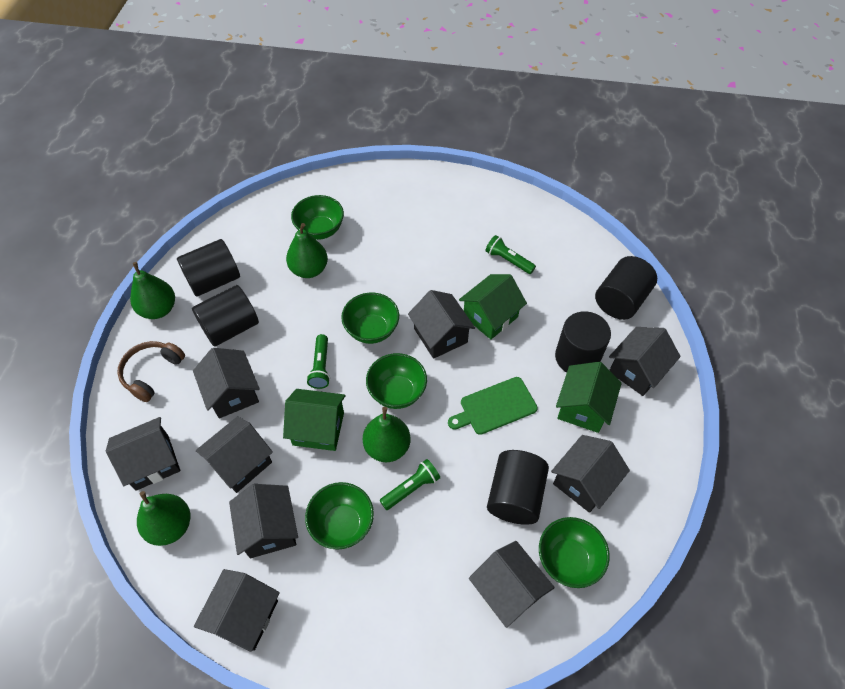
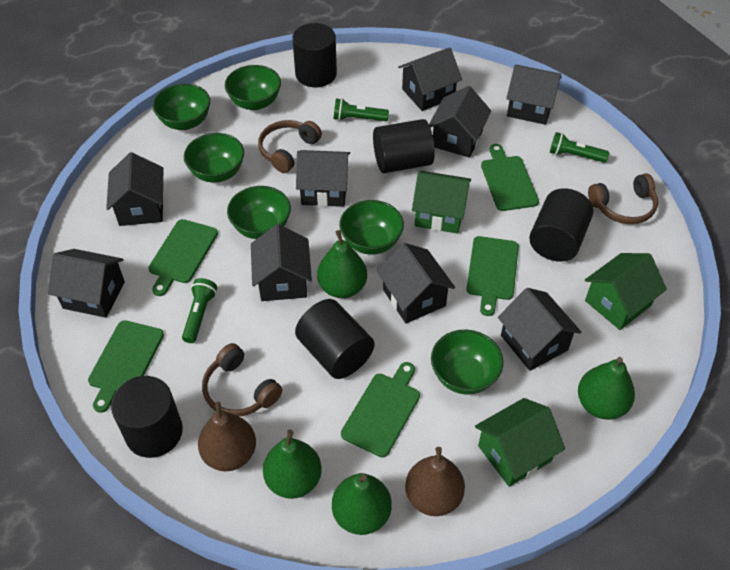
brown headphones: 1 -> 3
brown pear: 0 -> 2
green bowl: 5 -> 6
green cutting board: 1 -> 5

